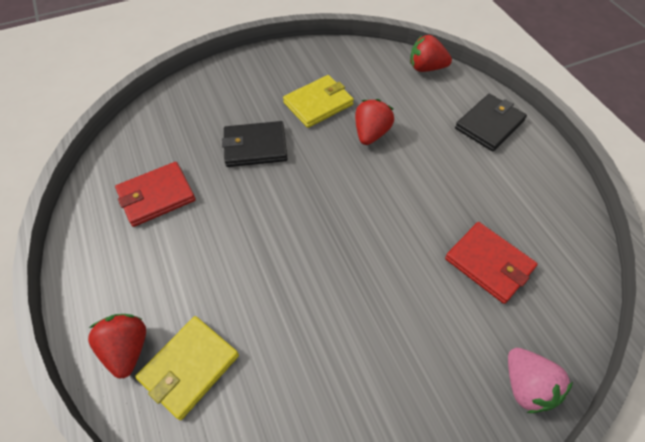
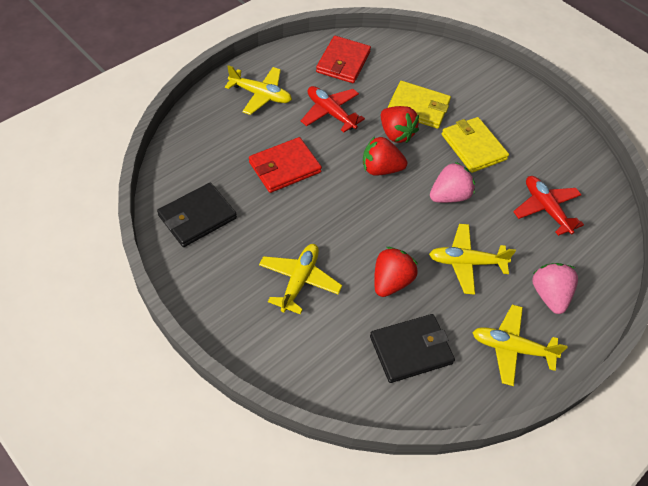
pink strawberry: 1 -> 2
red plane: 0 -> 2
yellow plane: 0 -> 4

